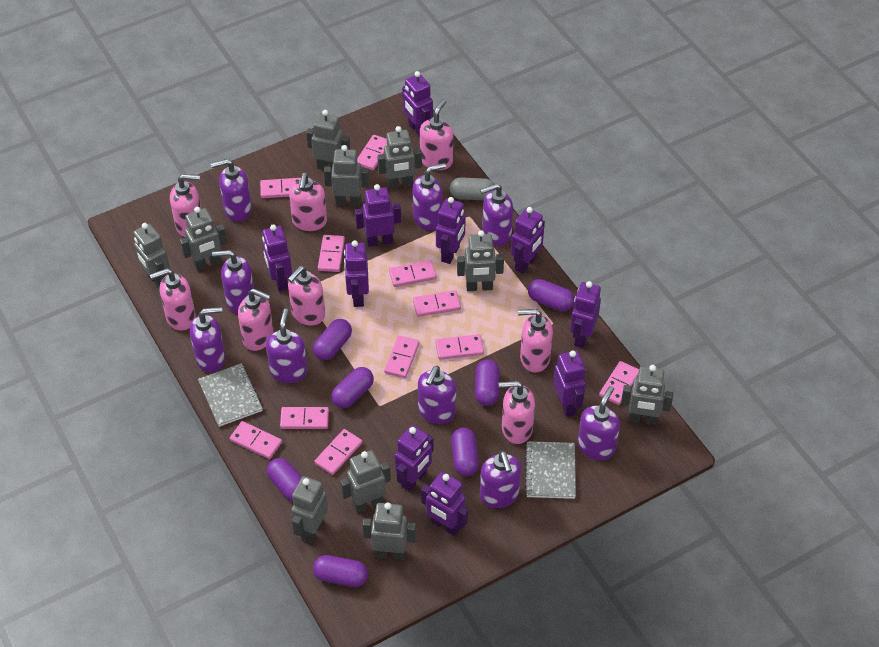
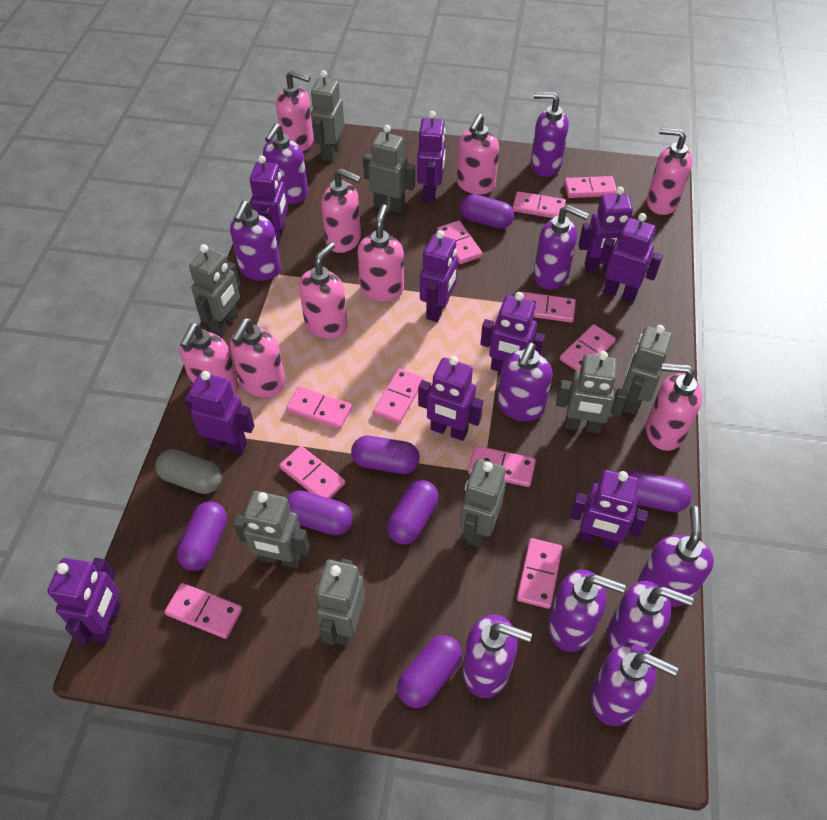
grey notebook: 2 -> 0
grey robot: 10 -> 8
pink soap dispenser: 8 -> 9
purple soap dispenser: 9 -> 10

